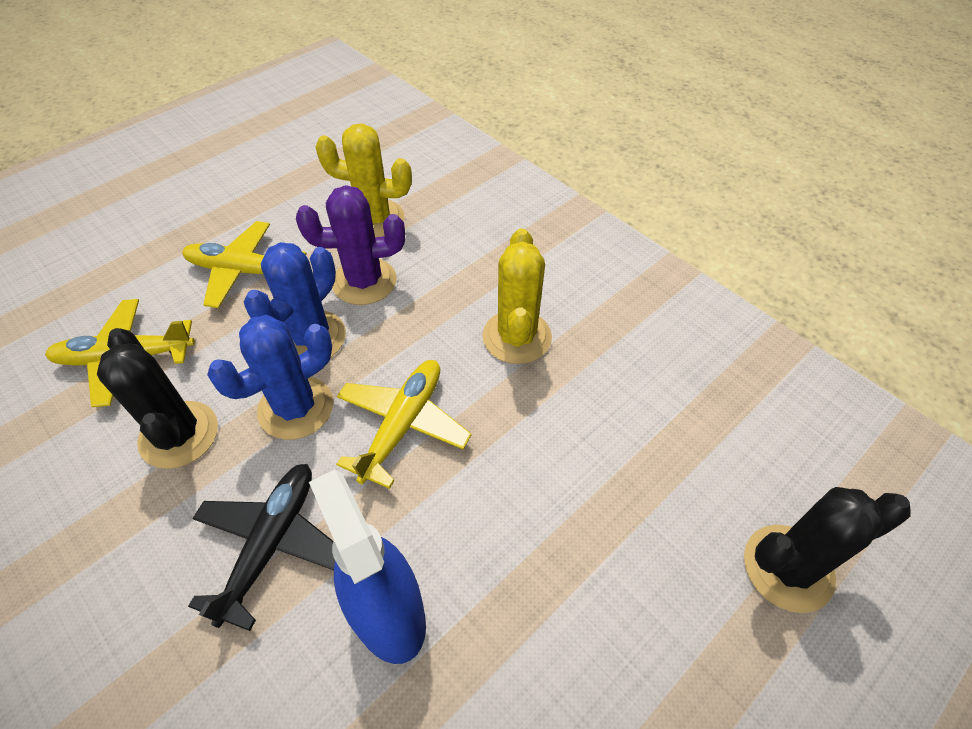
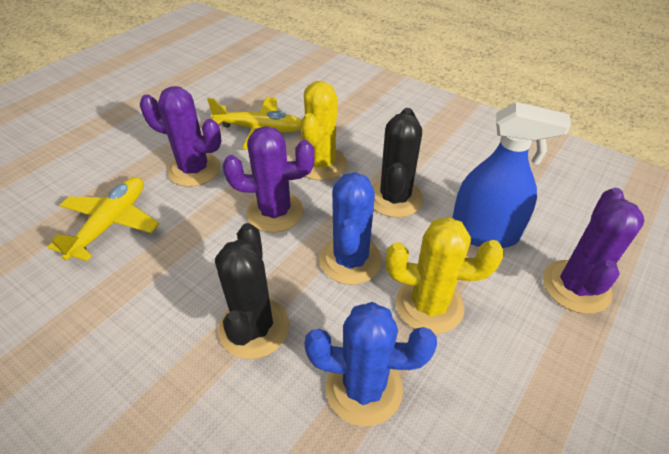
black plane: 1 -> 0
purple cactus: 1 -> 3
yellow plane: 3 -> 2

